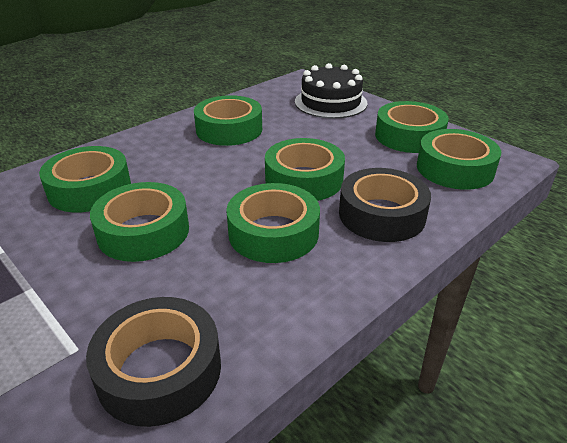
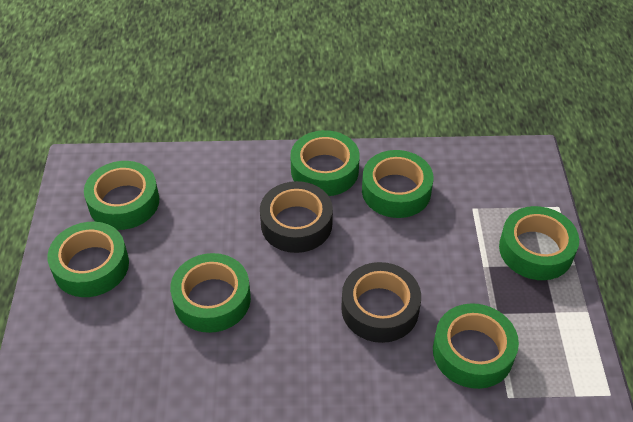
black cake: 1 -> 0

